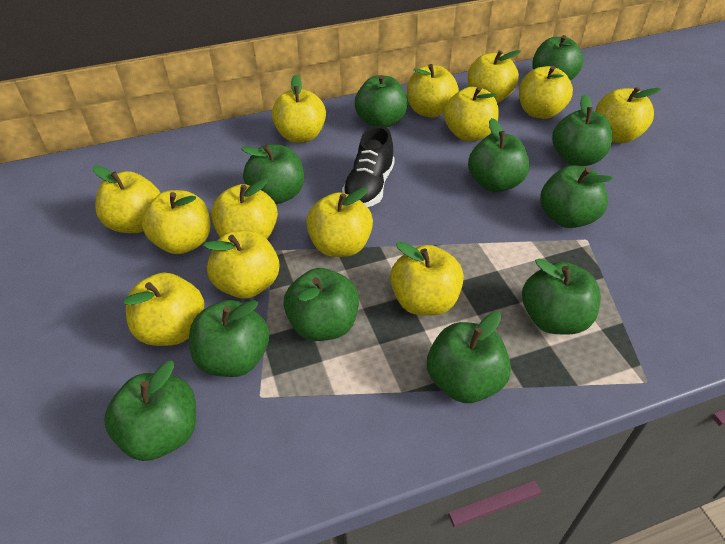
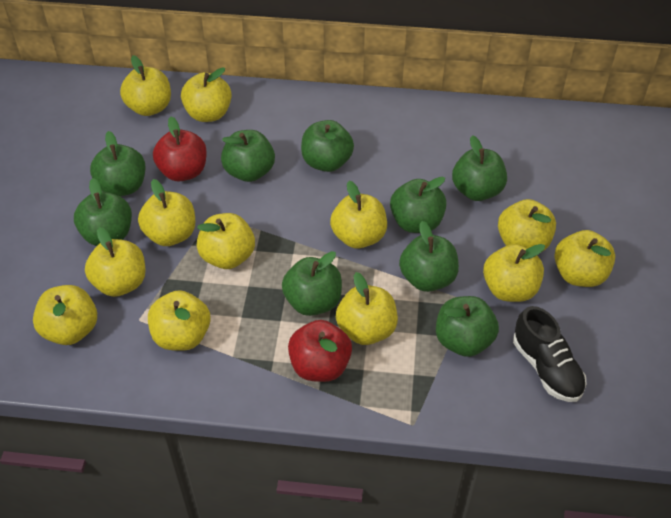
green apple: 11 -> 9
red apple: 0 -> 2
yellow apple: 13 -> 12

